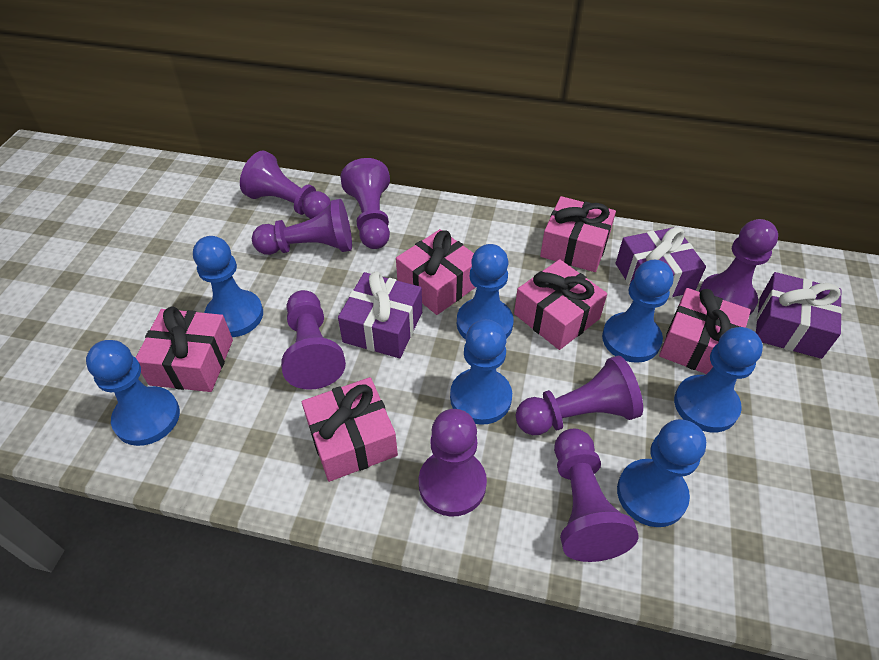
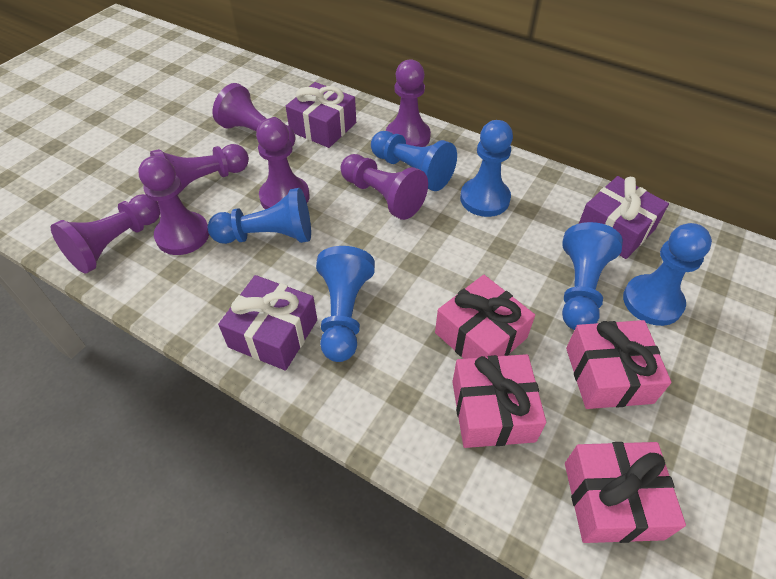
blue pawn: 7 -> 6
pink gift: 6 -> 4
purple pawn: 8 -> 7

